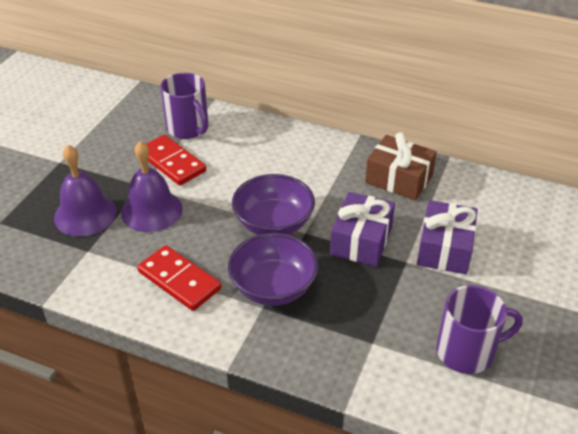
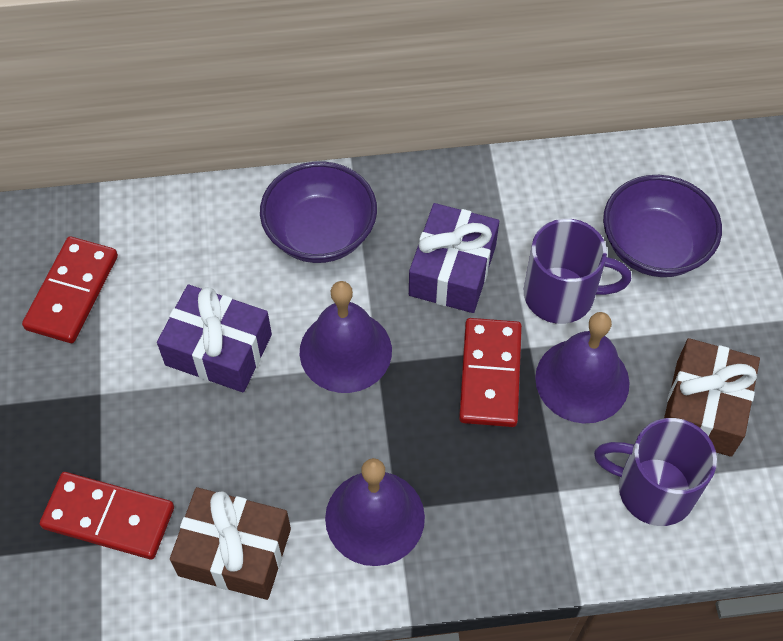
brown gift: 1 -> 2
purple bell: 2 -> 3
red domino: 2 -> 3

